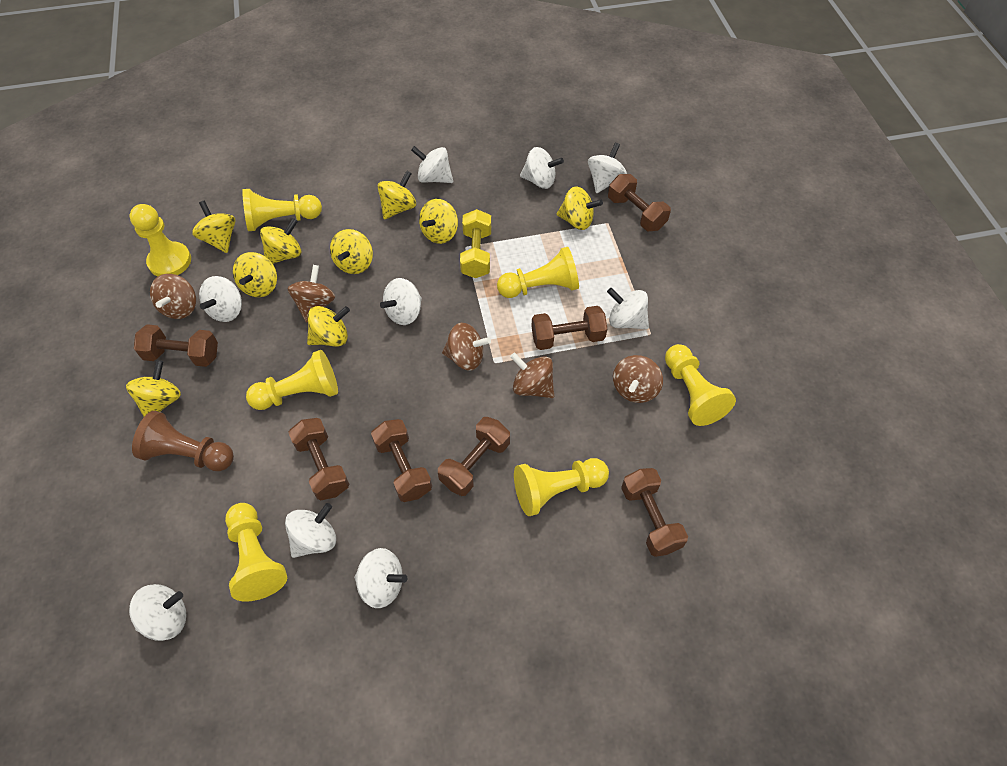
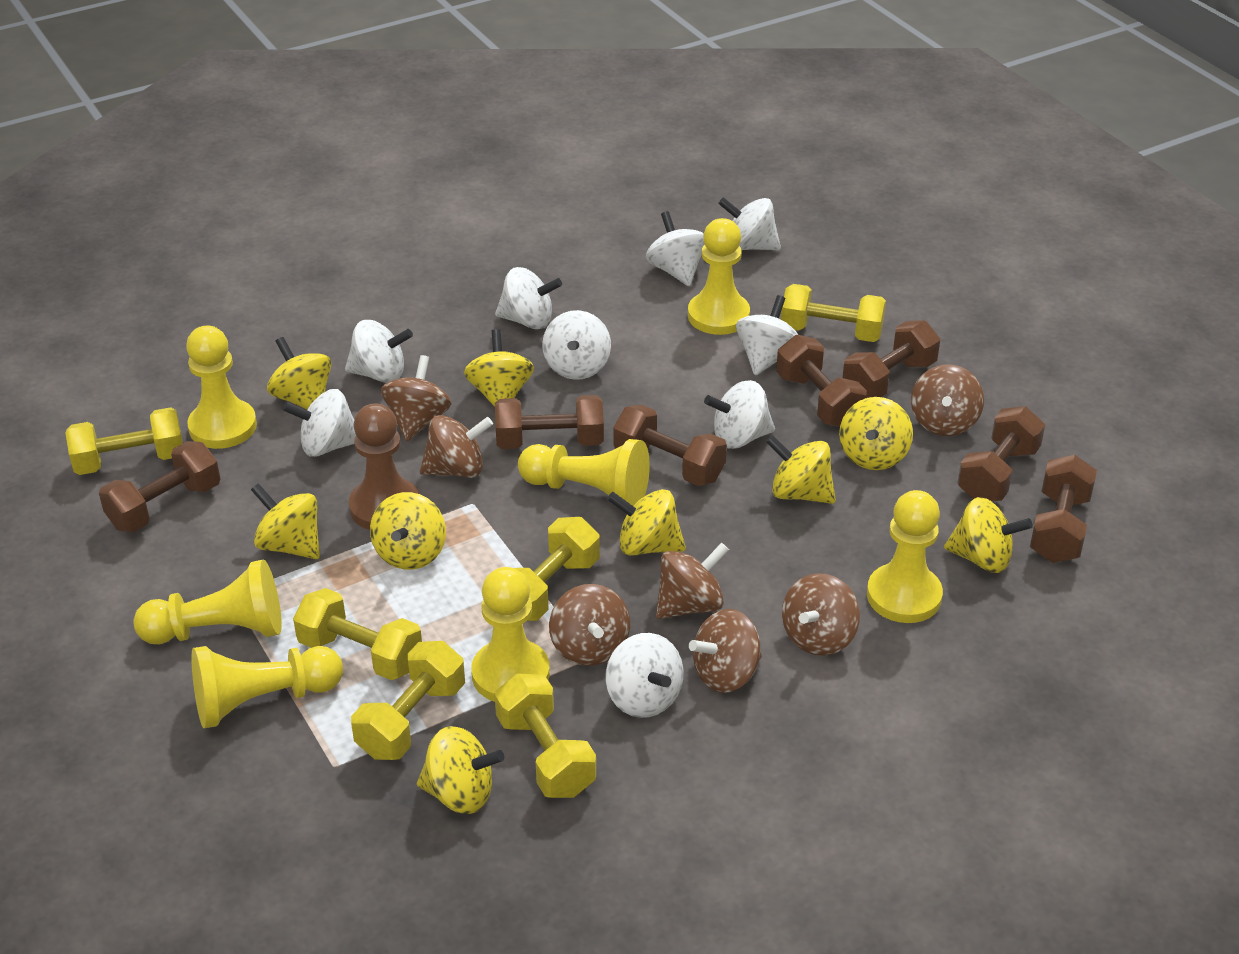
brown spinning top: 5 -> 7
yellow dumbbell: 1 -> 6

